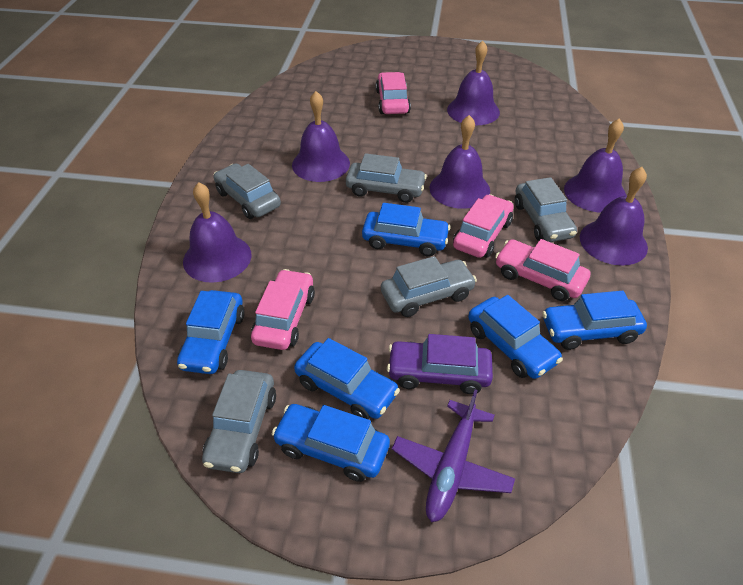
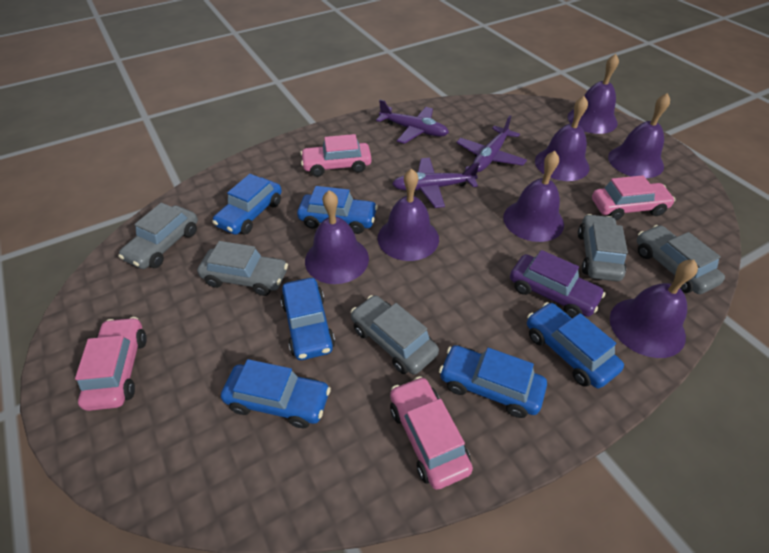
purple bell: 6 -> 7
purple plane: 1 -> 3

